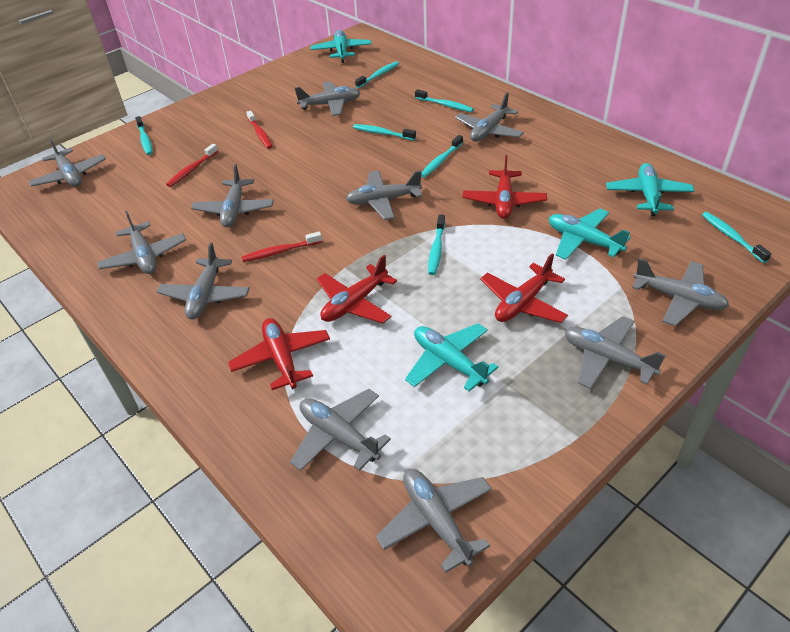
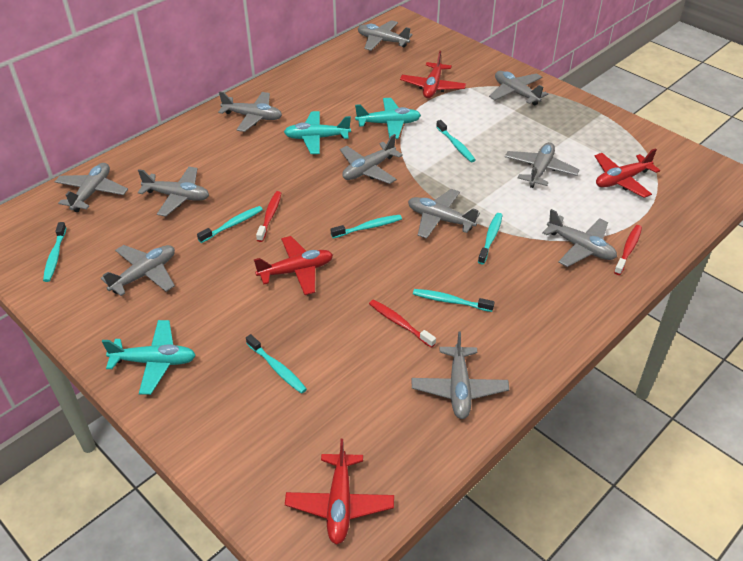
turquoise plane: 4 -> 3

